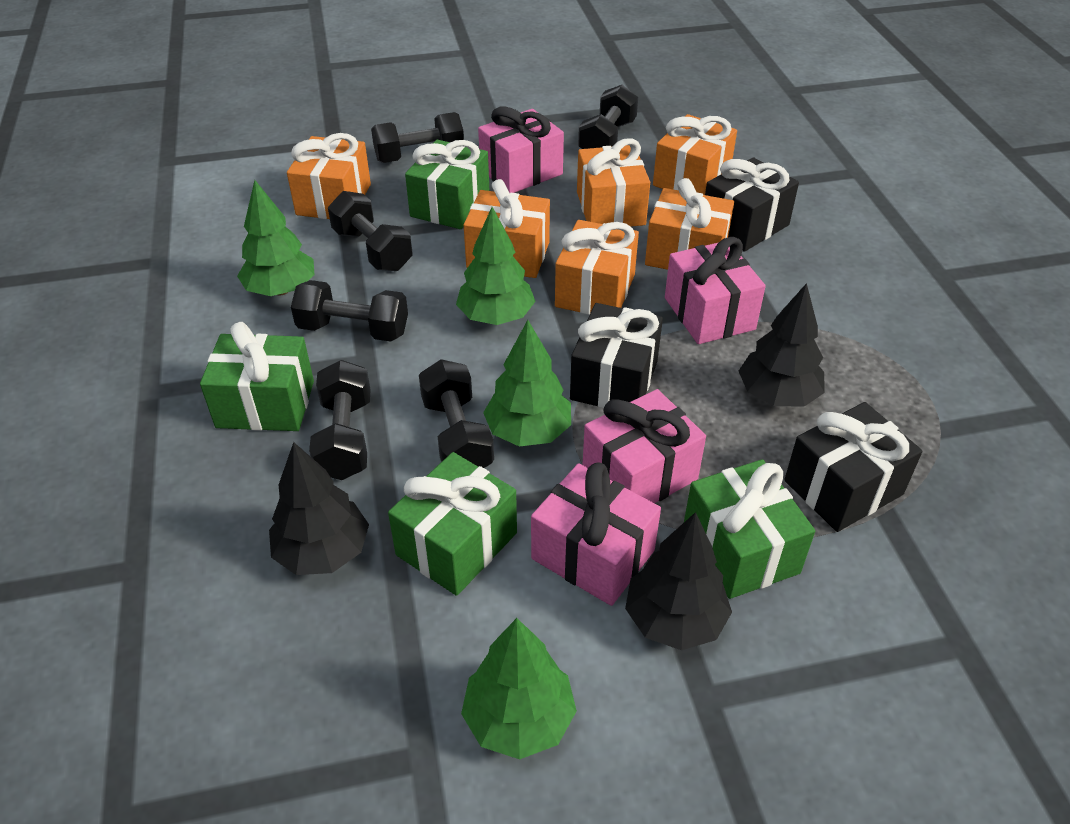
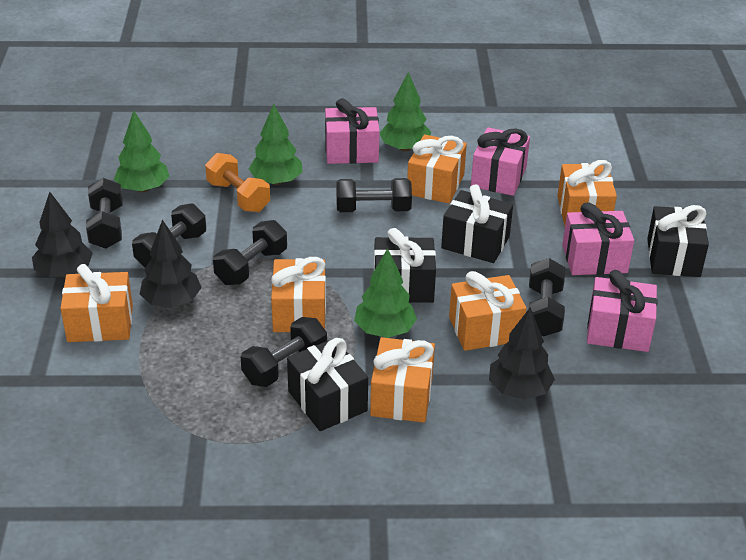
black gift: 3 -> 4
green gift: 4 -> 0
orange dumbbell: 0 -> 1

